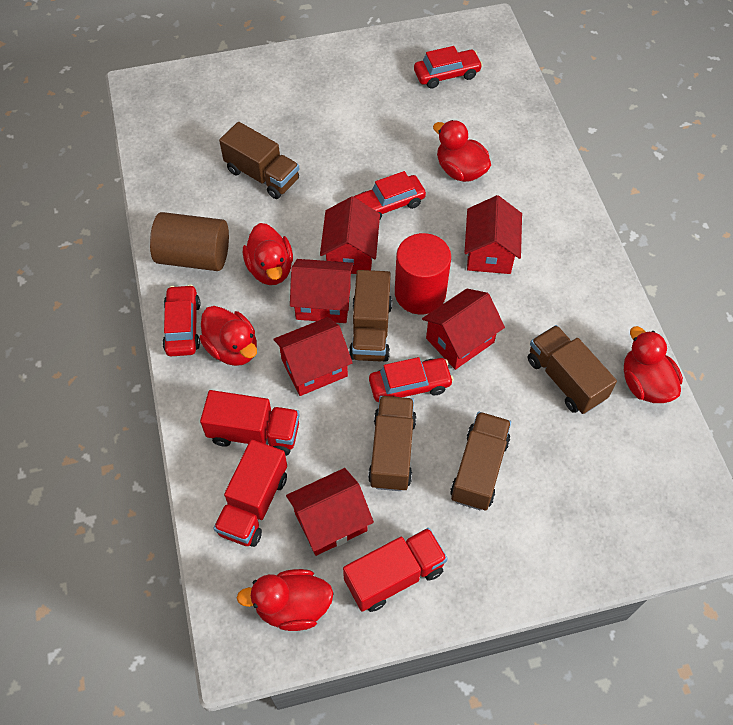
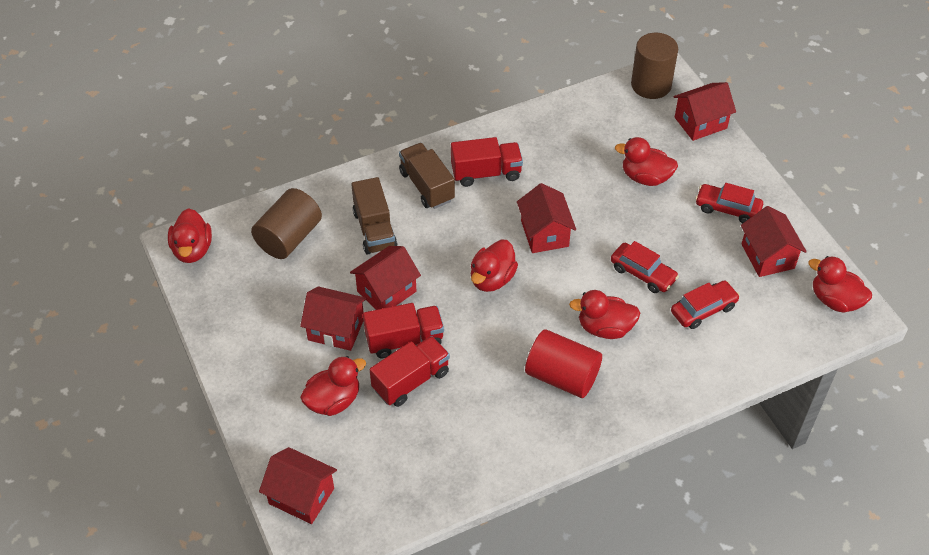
brown cylinder: 1 -> 2
brown truck: 5 -> 2
red car: 4 -> 3
red duck: 5 -> 6

